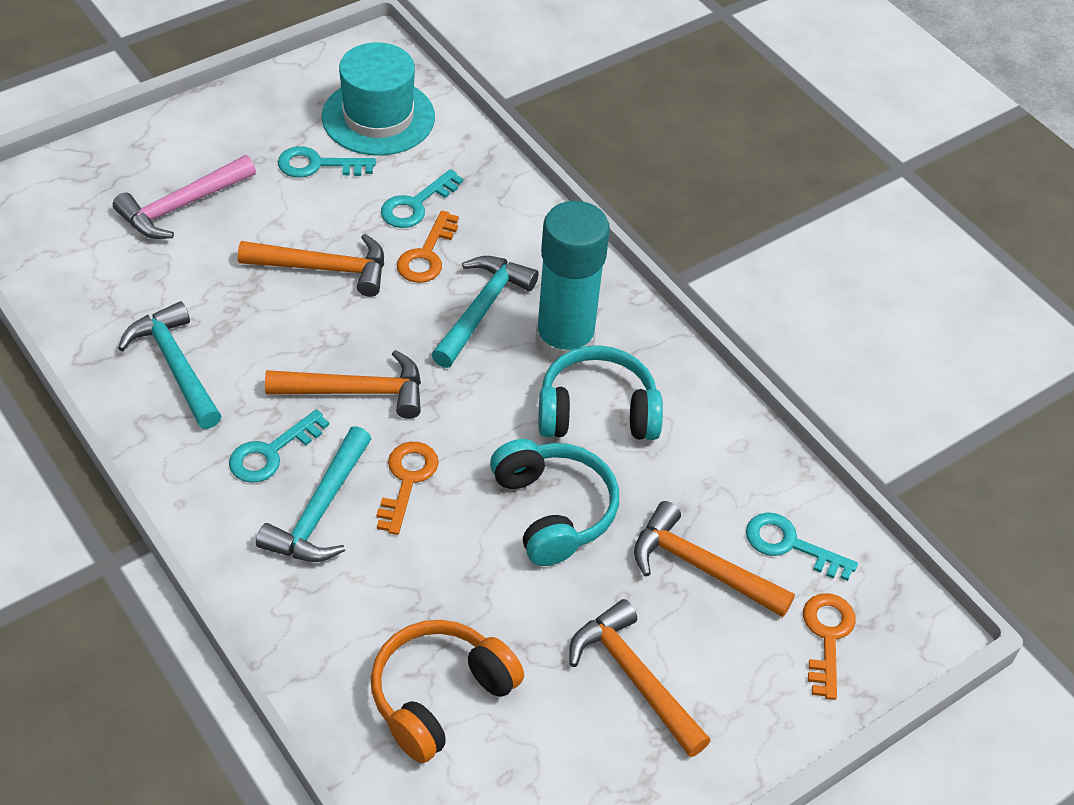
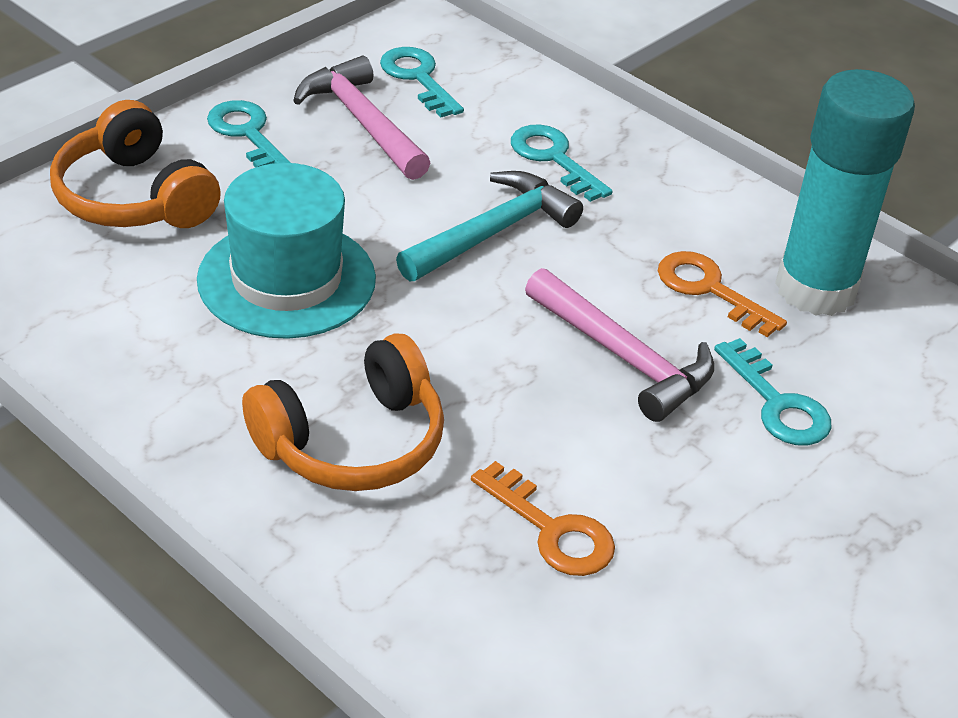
orange hammer: 4 -> 0
orange headphones: 1 -> 2
orange key: 3 -> 2
pink hammer: 1 -> 2
turquoise hammer: 3 -> 1
turquoise headphones: 2 -> 0

